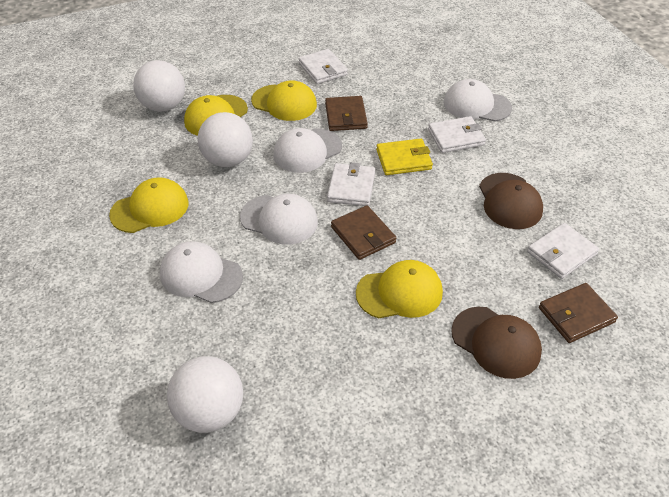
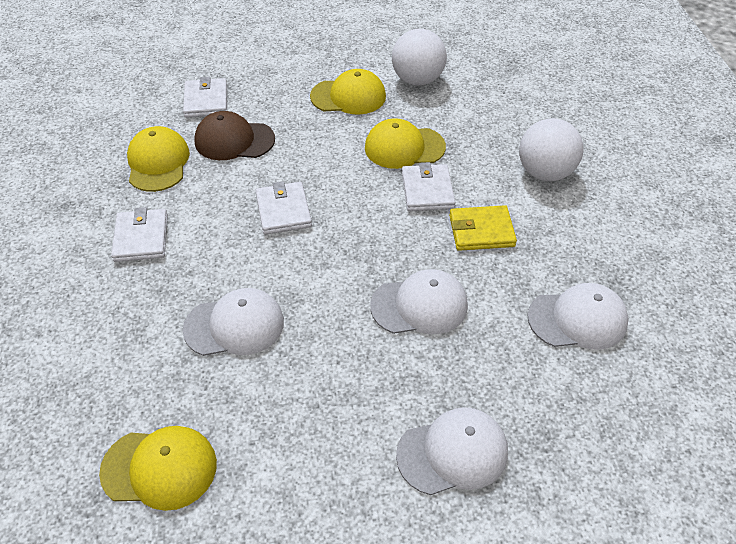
brown cap: 2 -> 1
brown wallet: 3 -> 0
white ball: 3 -> 2

